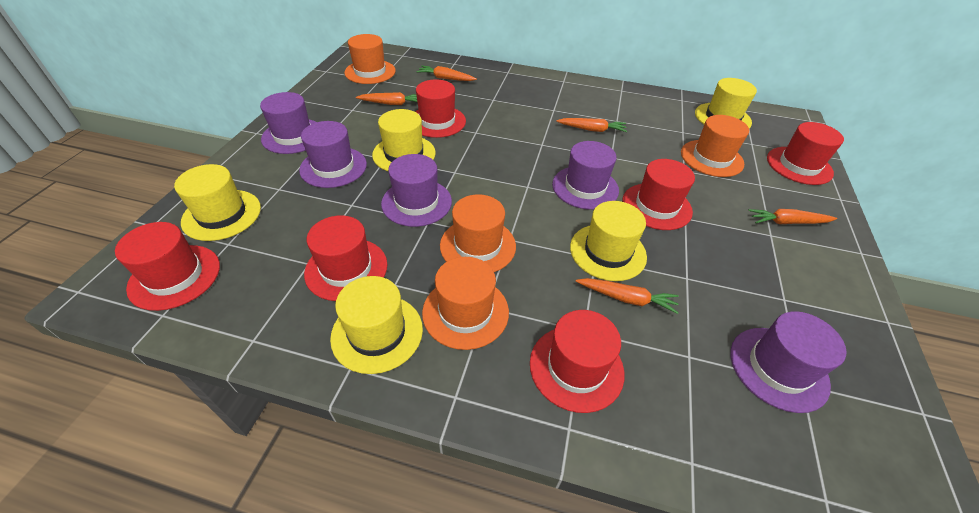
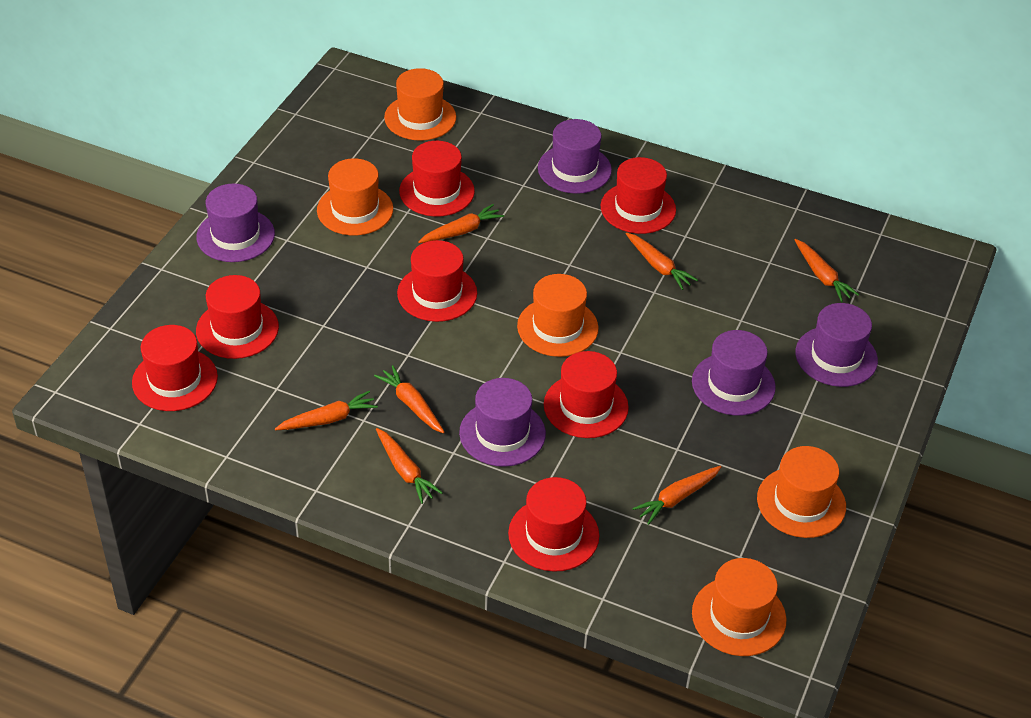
orange carrot: 5 -> 7
orange hat: 4 -> 5
red hat: 6 -> 7
yellow hat: 5 -> 0

